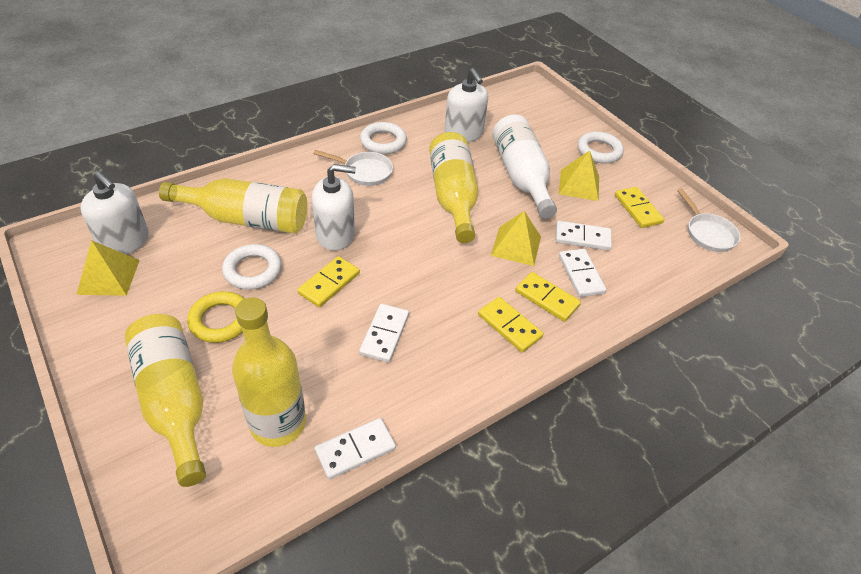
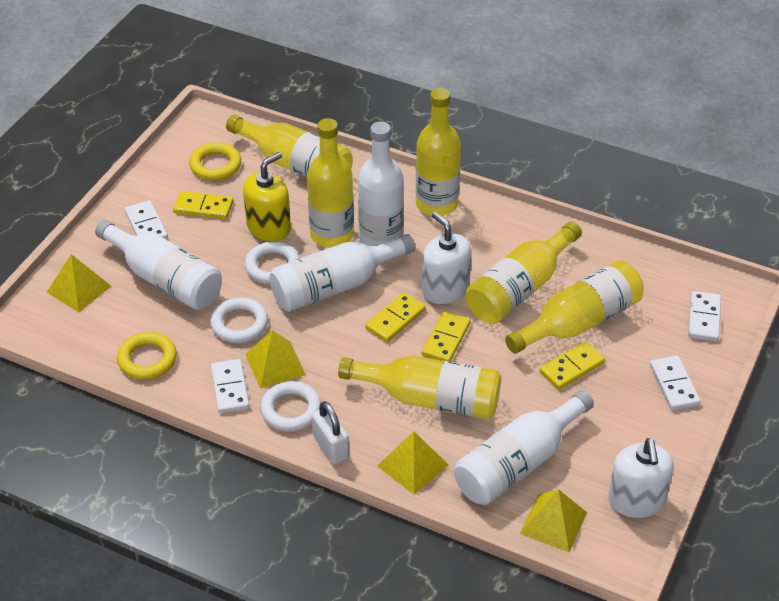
white bottle: 1 -> 4
white padlock: 0 -> 1
white pan: 2 -> 0
white soap dispenser: 3 -> 2
yellow bottle: 4 -> 6
yellow pyramid: 3 -> 4
yellow ring: 1 -> 2
yellow soap dispenser: 0 -> 1

